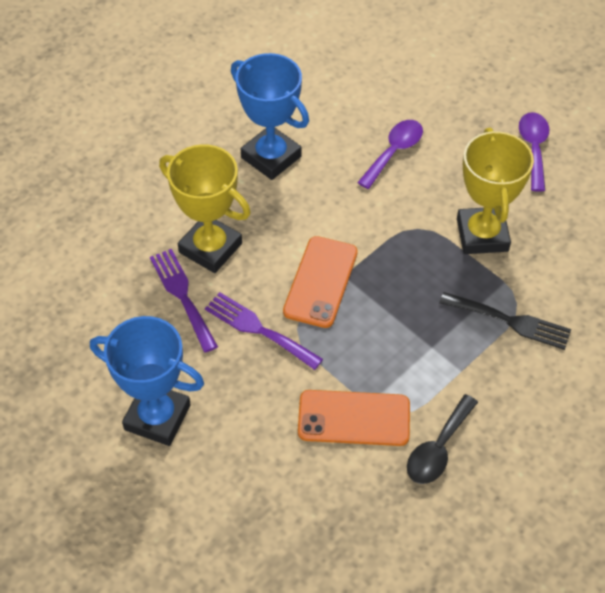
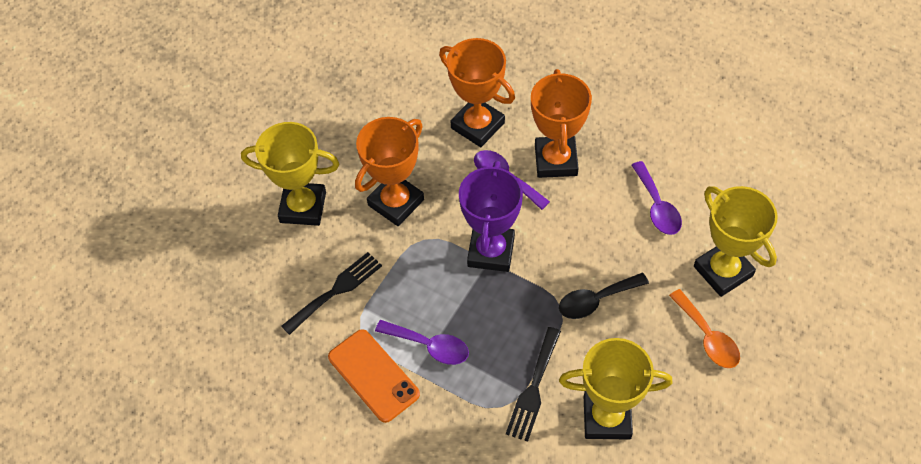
black fork: 1 -> 2
blue trophy: 2 -> 0
orange phone: 2 -> 1
orange spoon: 0 -> 1
orange trophy: 0 -> 3
purple fork: 2 -> 0
purple spoon: 2 -> 3
purple trophy: 0 -> 1
yellow trophy: 2 -> 3

